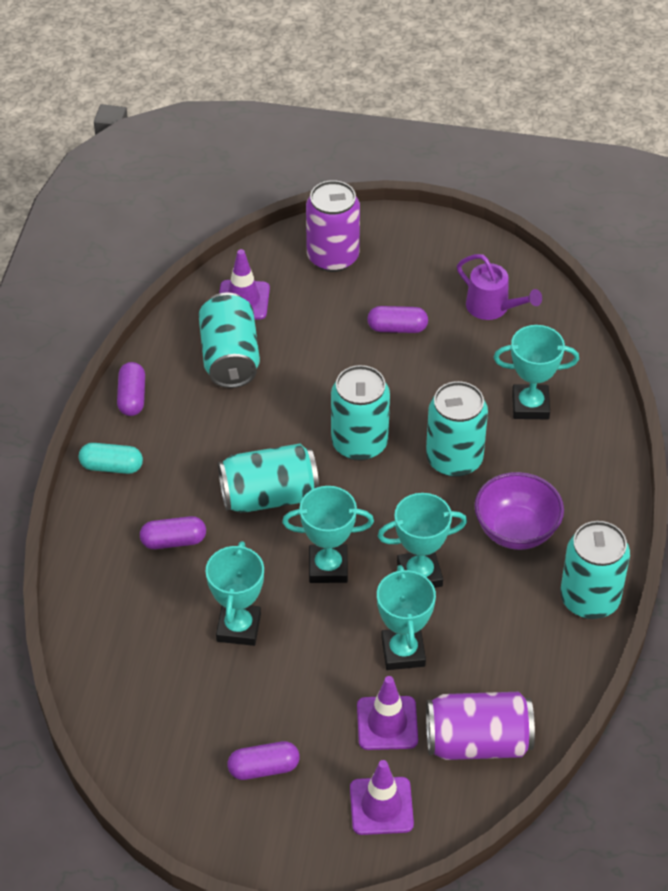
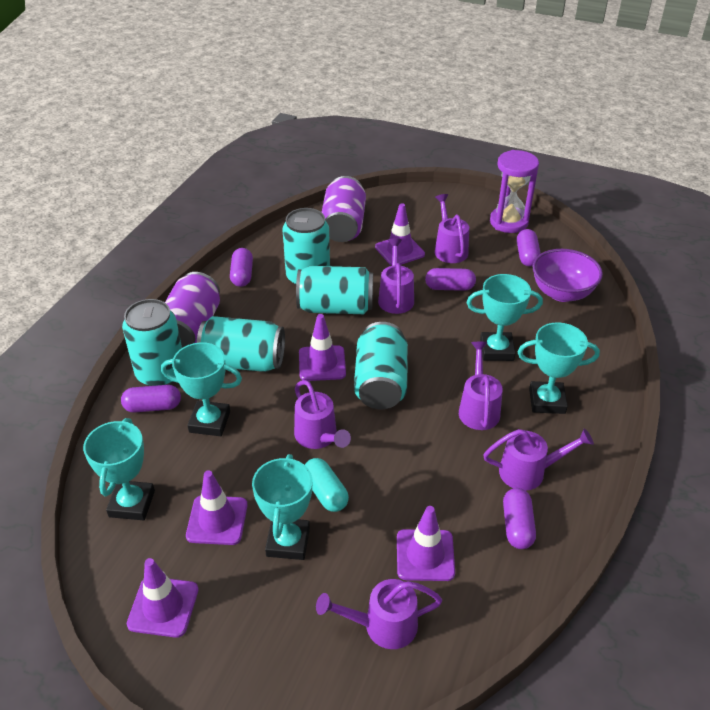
purple capsule: 4 -> 5
purple hourglass: 0 -> 1
purple traffic cone: 3 -> 5
purple watering can: 1 -> 6

